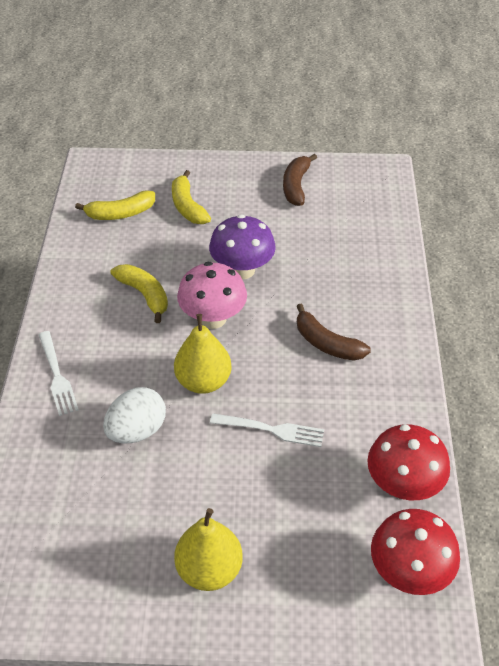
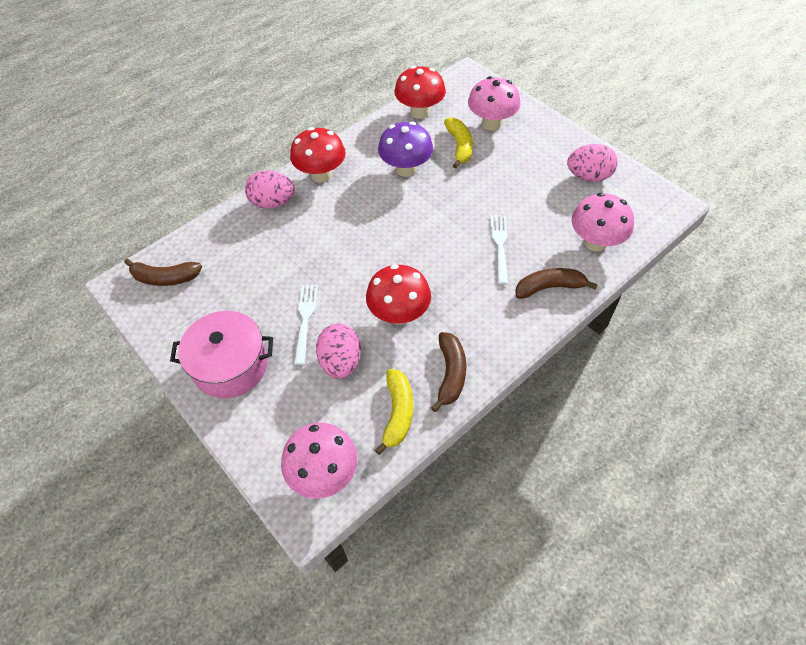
brown banana: 2 -> 3
pink egg: 0 -> 3
pink mushroom: 1 -> 3
pink pot: 0 -> 1
red mushroom: 2 -> 3
white egg: 1 -> 0
yellow banana: 3 -> 2
yellow pear: 2 -> 0

